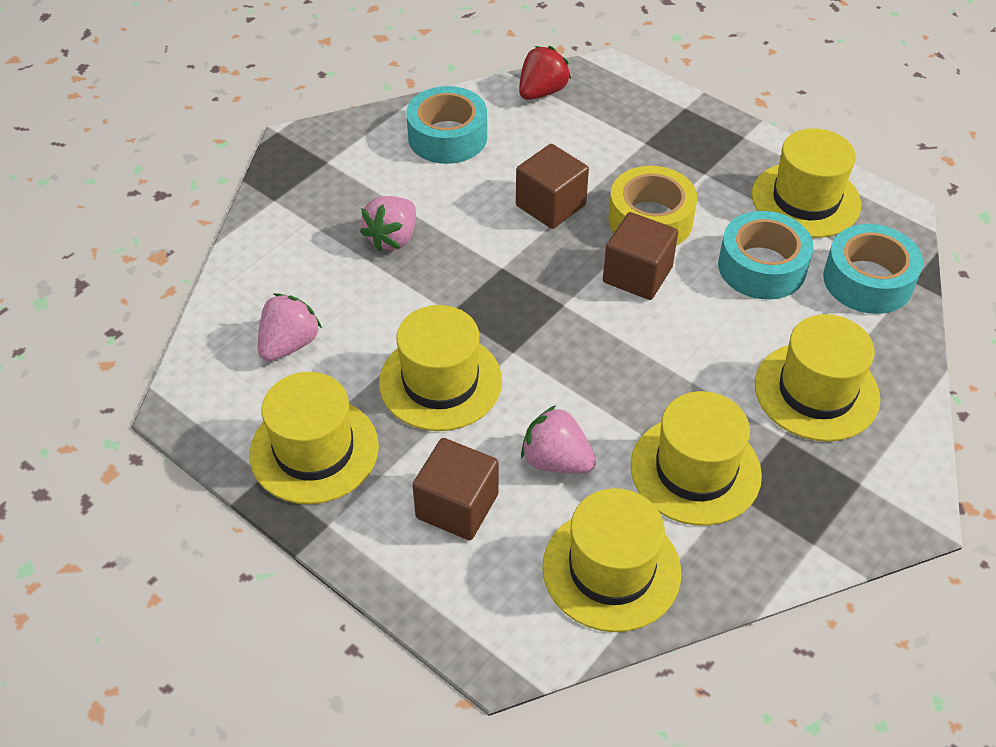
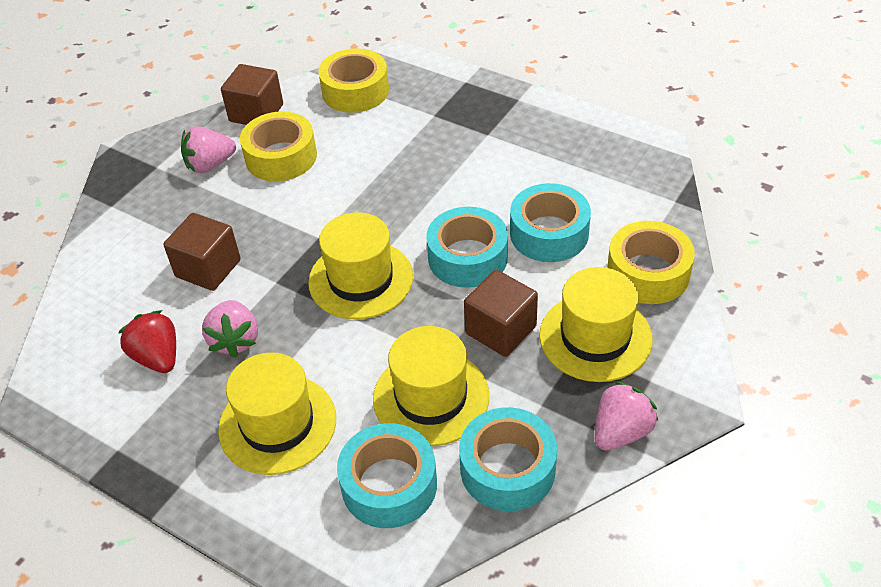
turquoise tape: 3 -> 4
yellow hat: 6 -> 4
yellow tape: 1 -> 3

